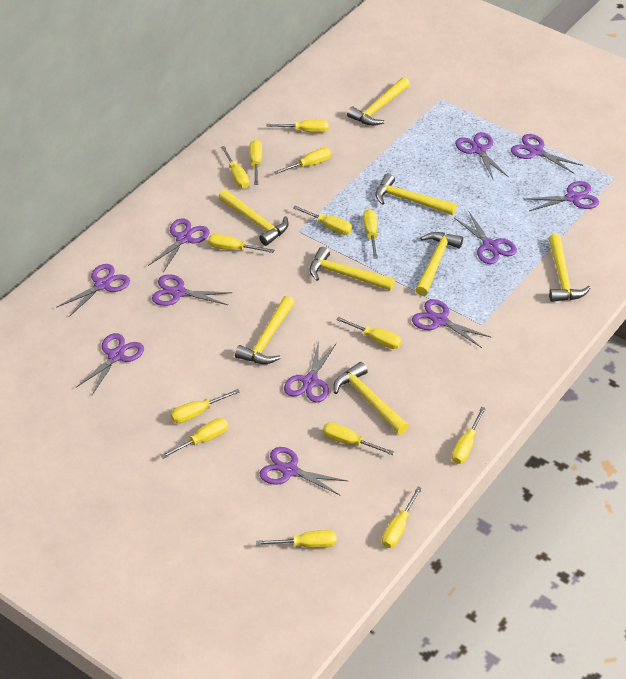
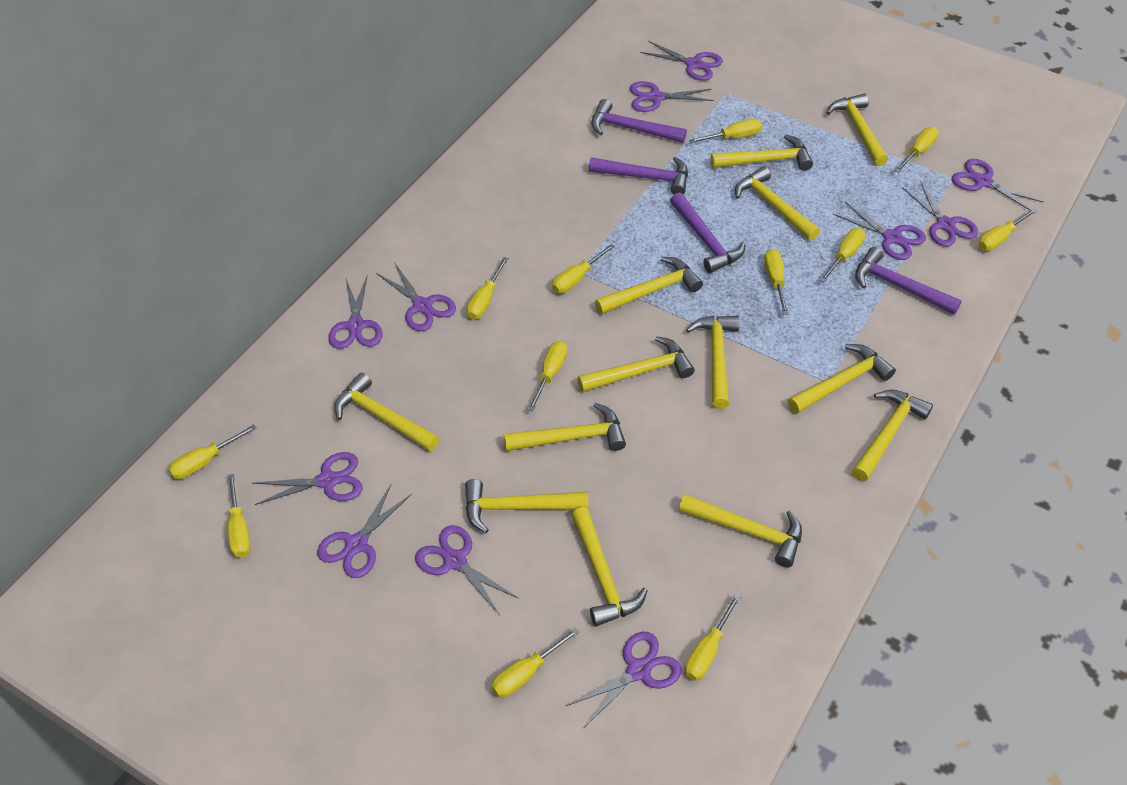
purple hammer: 0 -> 4
yellow hammer: 8 -> 13
yellow screwdriver: 14 -> 12

